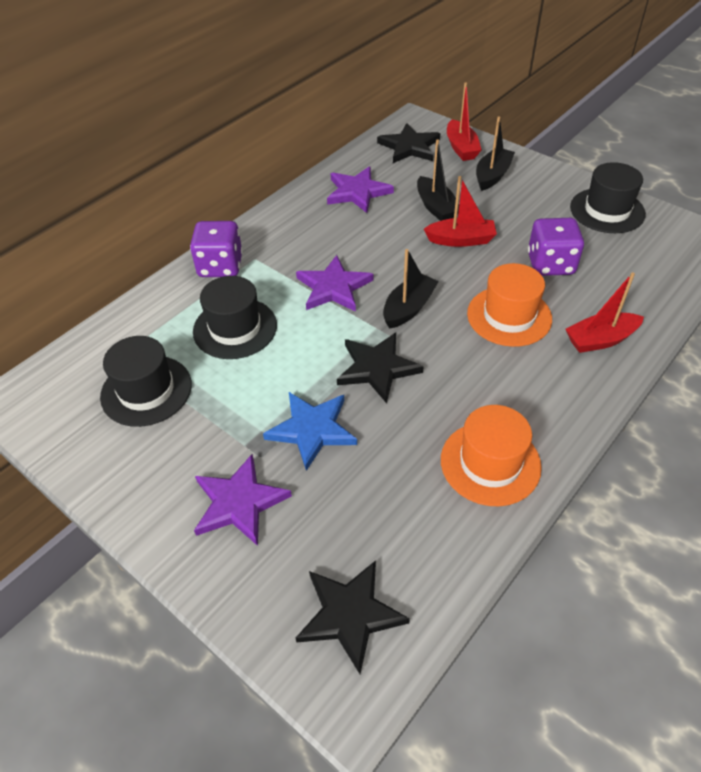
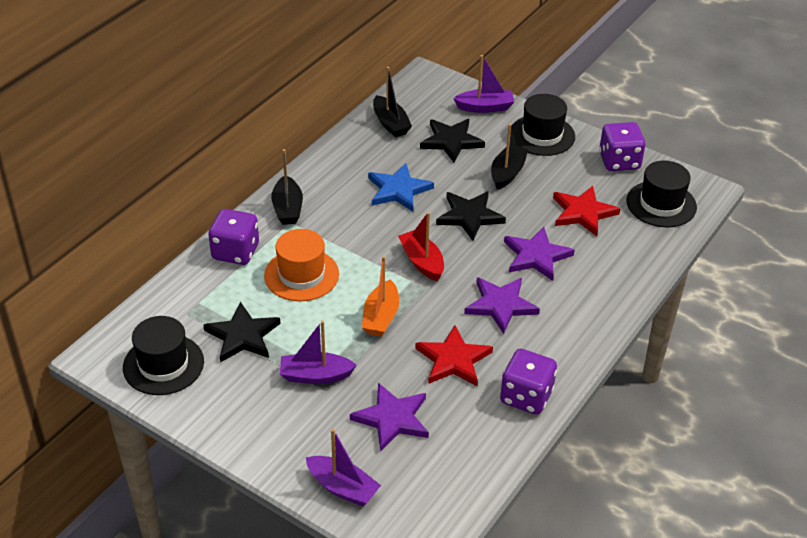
orange boat: 0 -> 1
orange hat: 2 -> 1
purple boat: 0 -> 3
purple dice: 2 -> 3
red boat: 3 -> 1
red star: 0 -> 2

